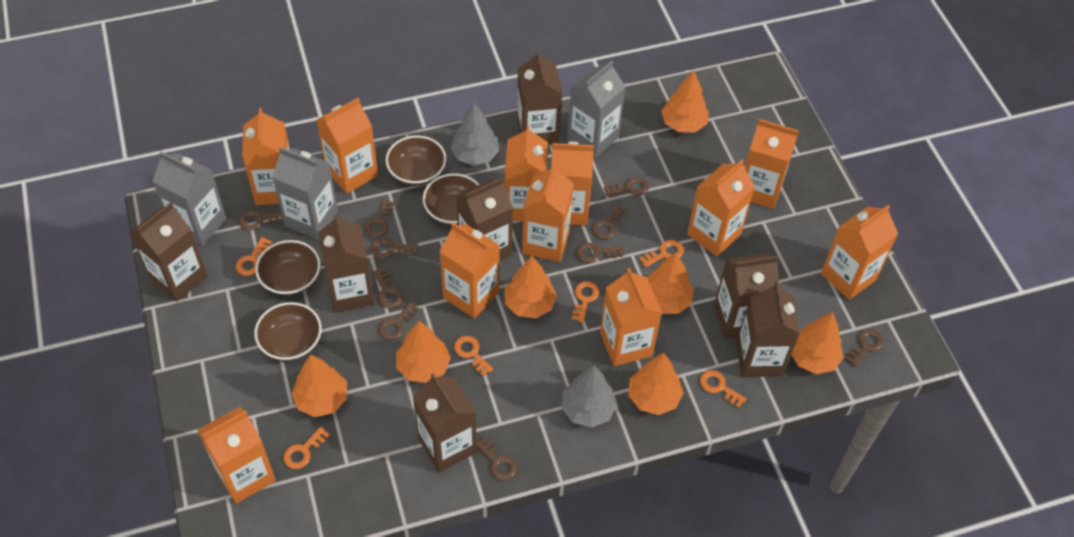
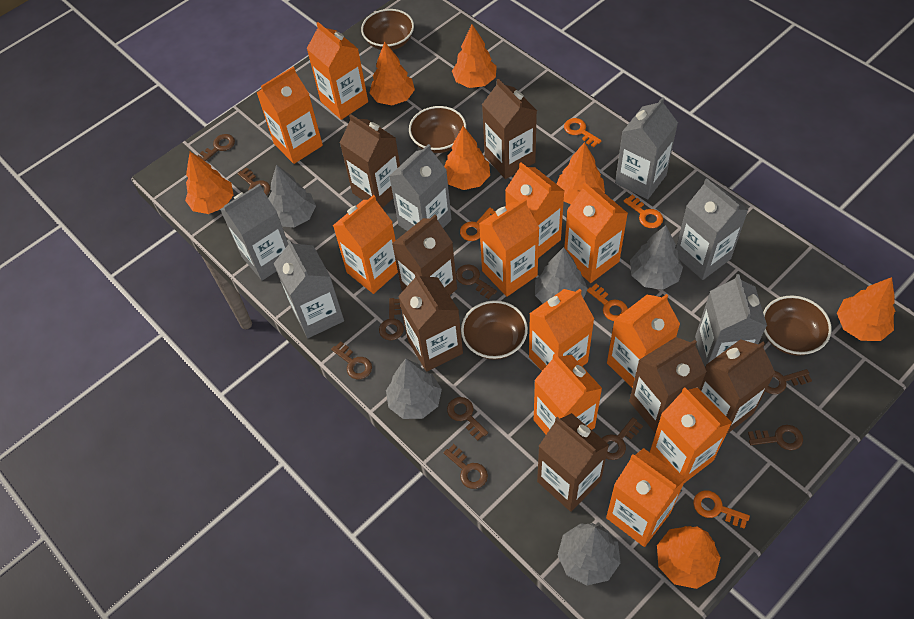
grey carton: 3 -> 6
grey tree: 2 -> 5
orange key: 6 -> 5

